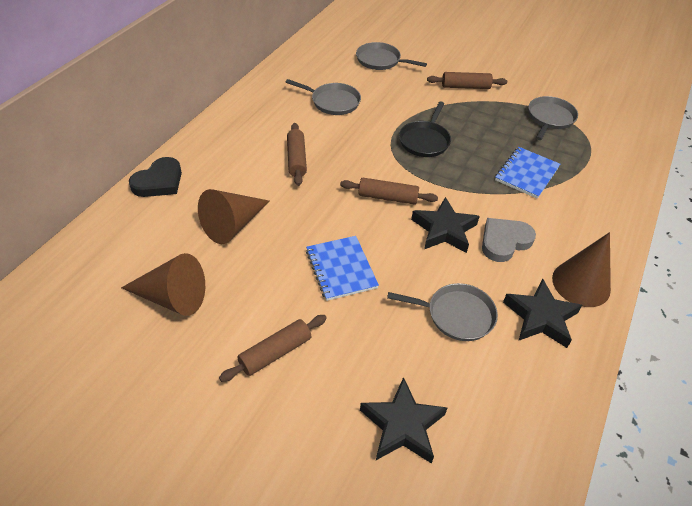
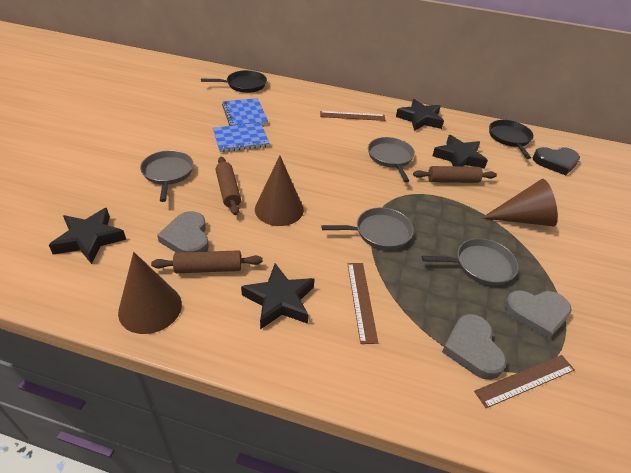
black pan: 1 -> 2
black star: 3 -> 4
brown rolling pin: 4 -> 3
brown ruler: 0 -> 3
grey heart: 1 -> 3

